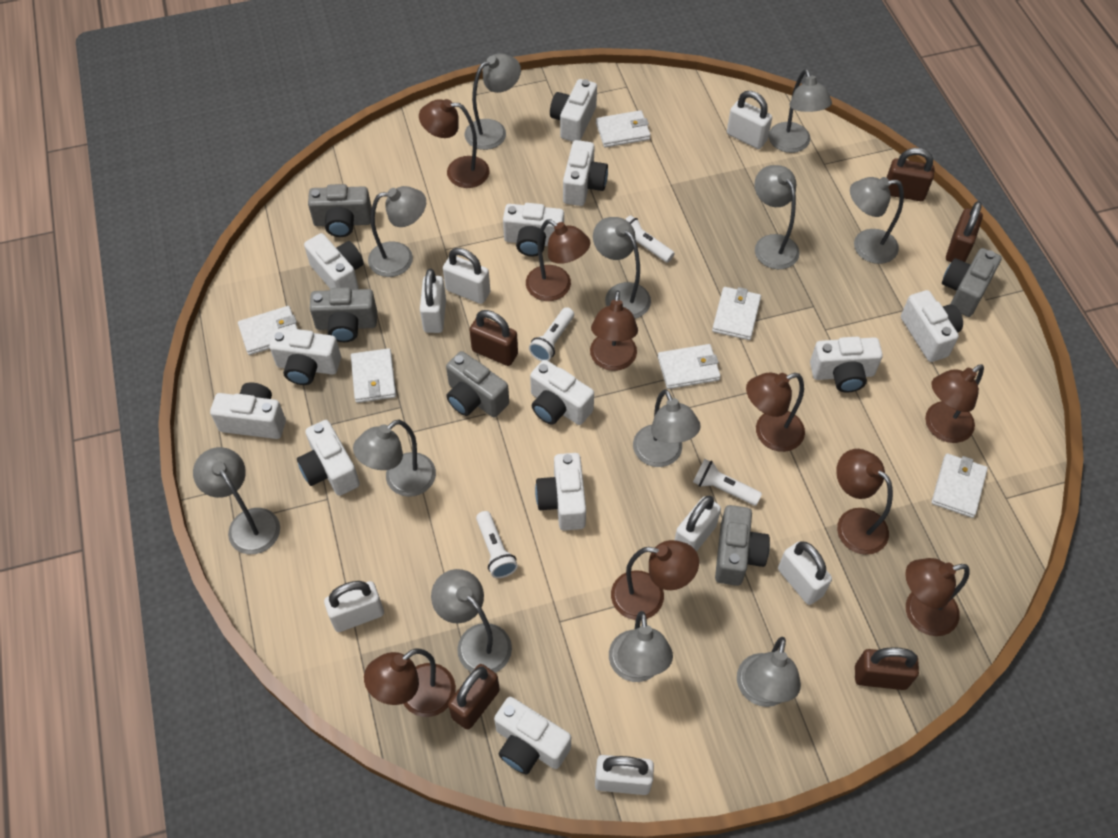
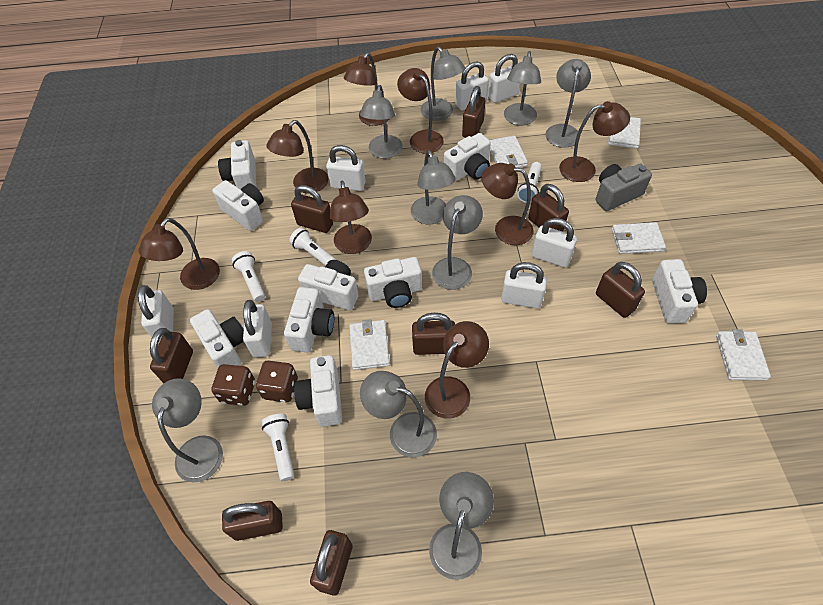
brown dice: 0 -> 2
brown lamp: 9 -> 8
brown padlock: 5 -> 8
grey camera: 5 -> 1
grey lamp: 12 -> 9
white camera: 12 -> 9
white wallet: 6 -> 5

